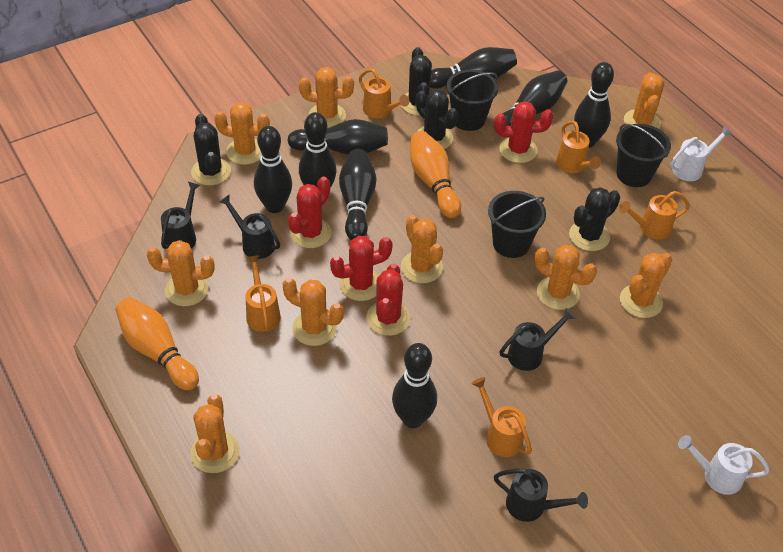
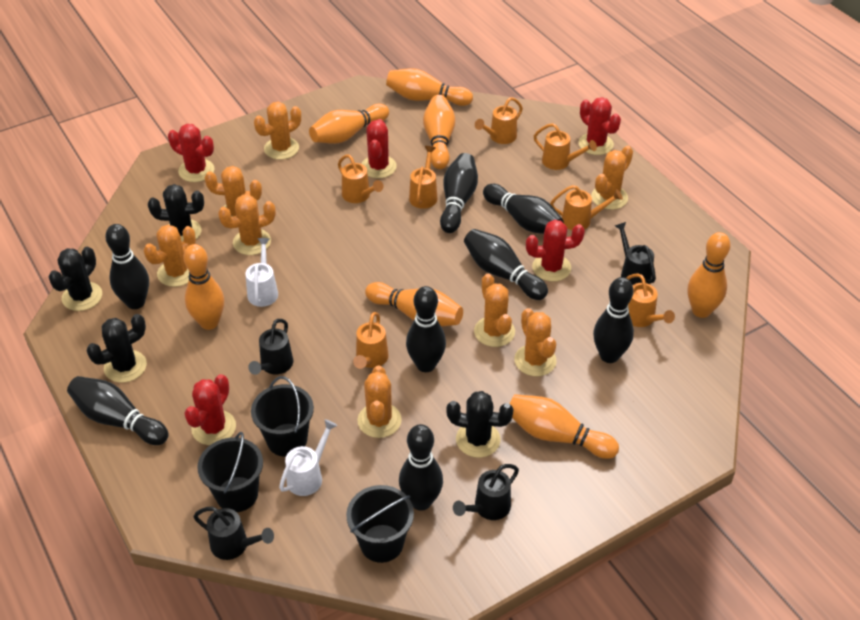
orange bowling pin: 2 -> 7
orange cactus: 9 -> 8
orange watering can: 5 -> 7
red cactus: 4 -> 5

